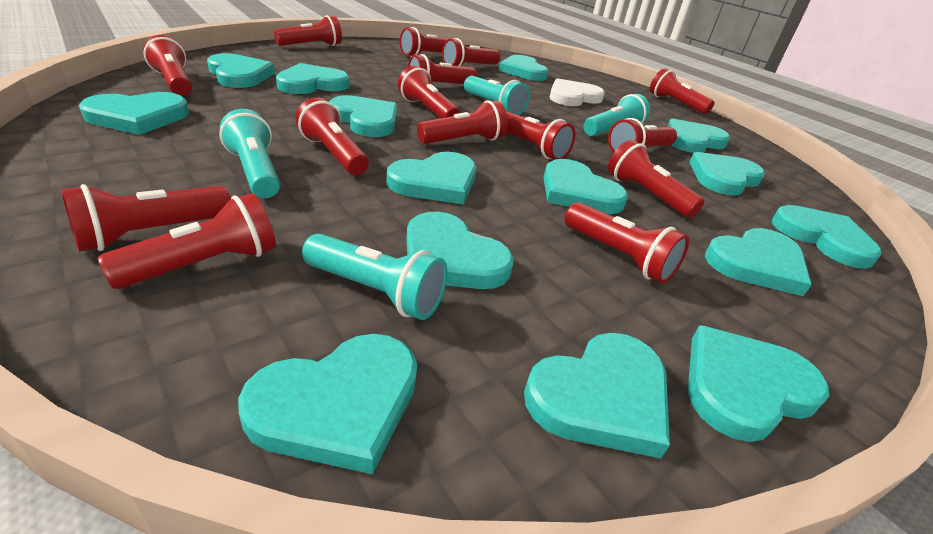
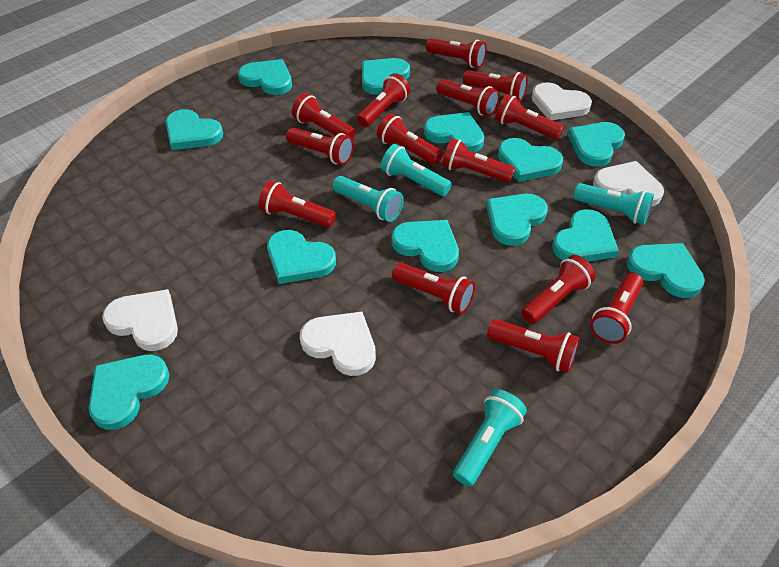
red flashlight: 15 -> 14
turquoise heart: 15 -> 12
white heart: 1 -> 4

